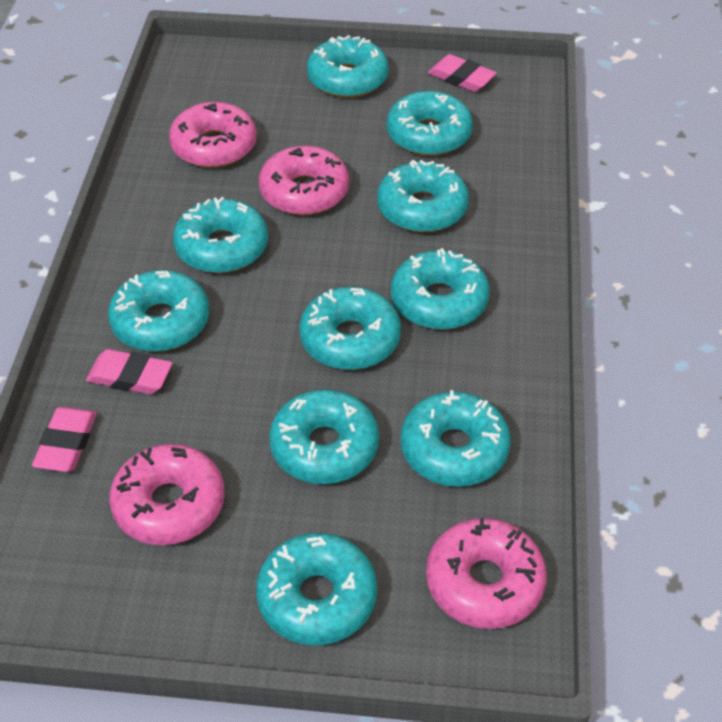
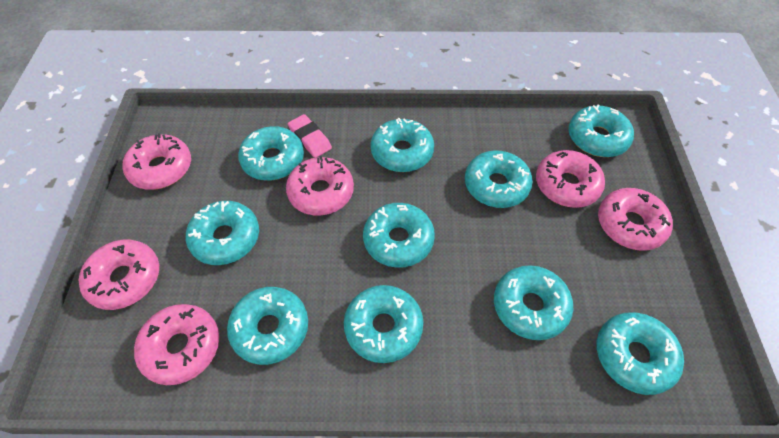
pink donut: 4 -> 6
pink eraser: 3 -> 1

